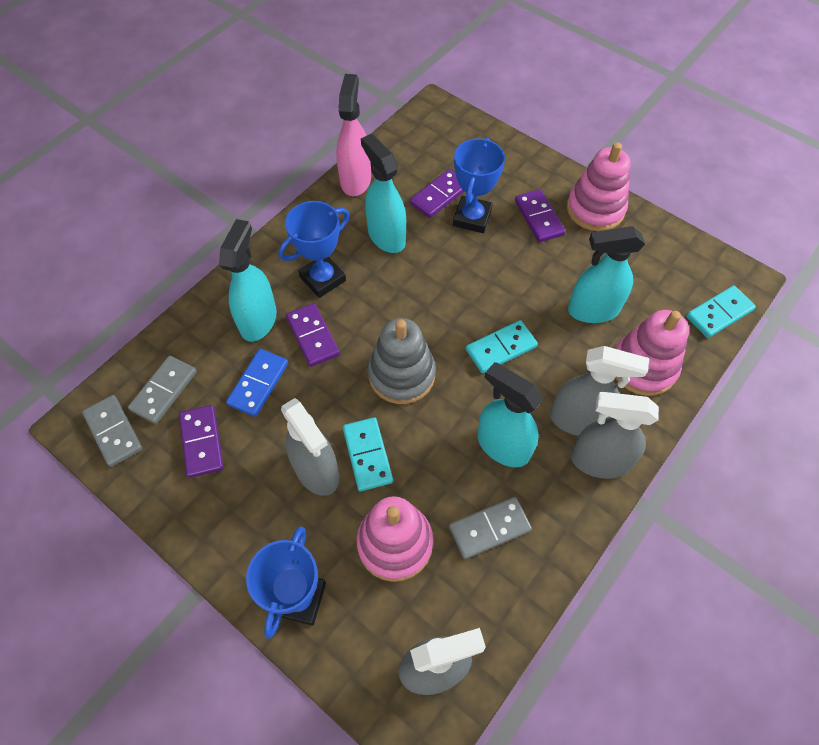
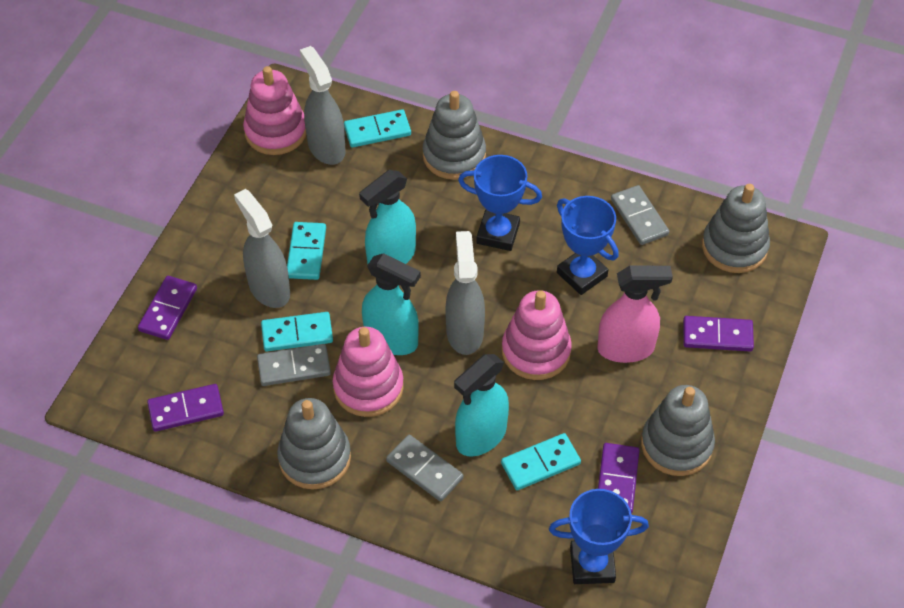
blue domino: 1 -> 0
grey spray bottle: 4 -> 3
grey stacking toy: 1 -> 4
turquoise domino: 3 -> 4
turquoise spray bottle: 4 -> 3

